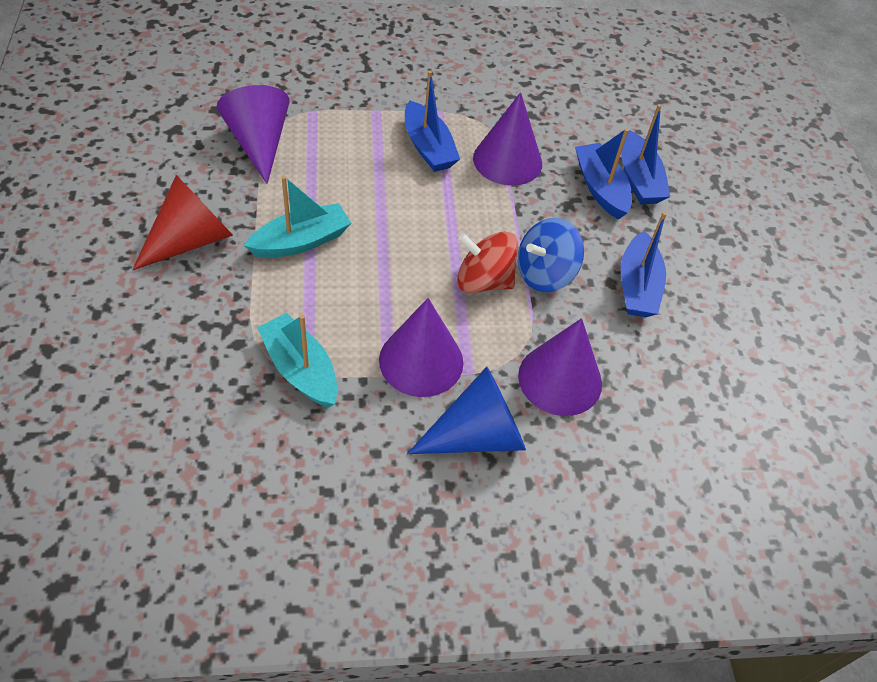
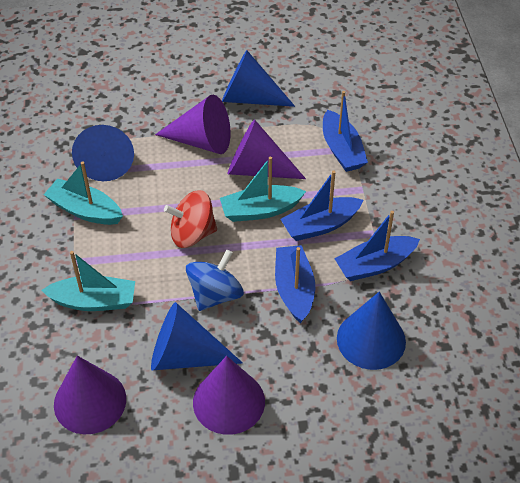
blue cone: 1 -> 4
red cone: 1 -> 0
turquoise boat: 2 -> 3

